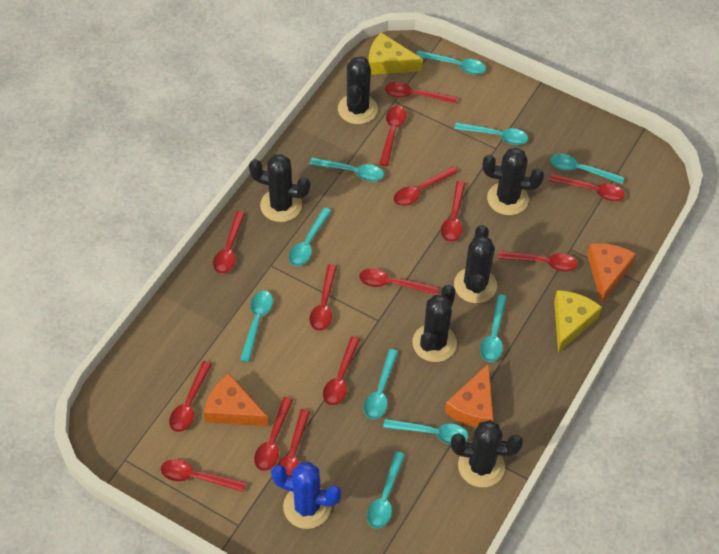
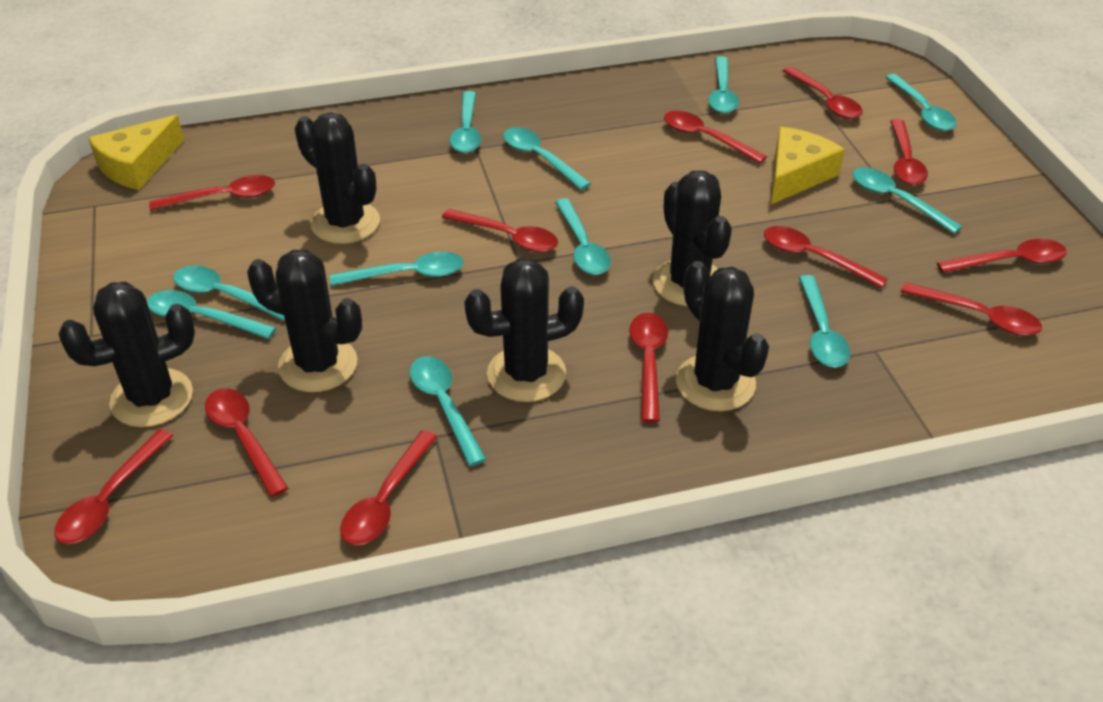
blue cactus: 1 -> 0
orange cheese: 3 -> 0
red spoon: 14 -> 12
turquoise spoon: 10 -> 11

